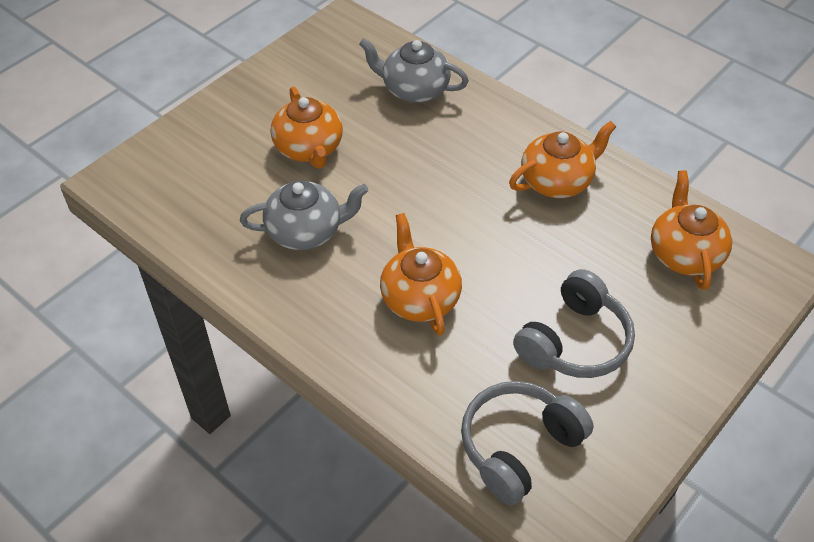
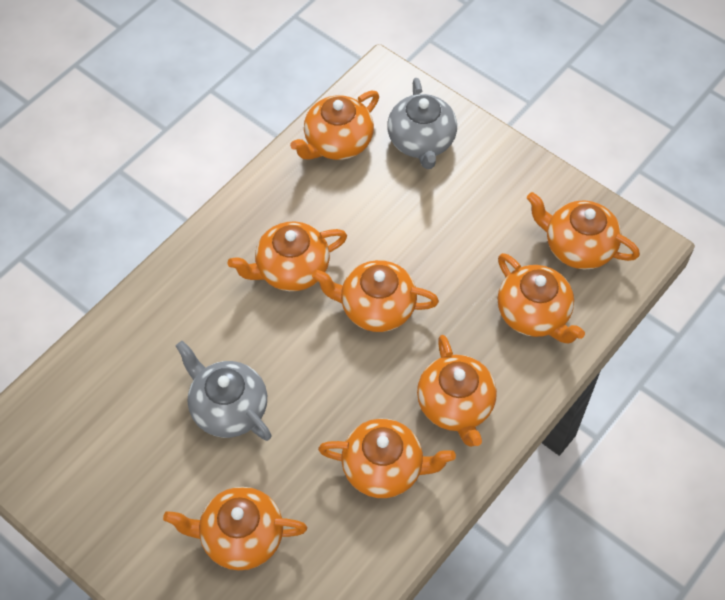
grey headphones: 2 -> 0
orange teapot: 4 -> 8

